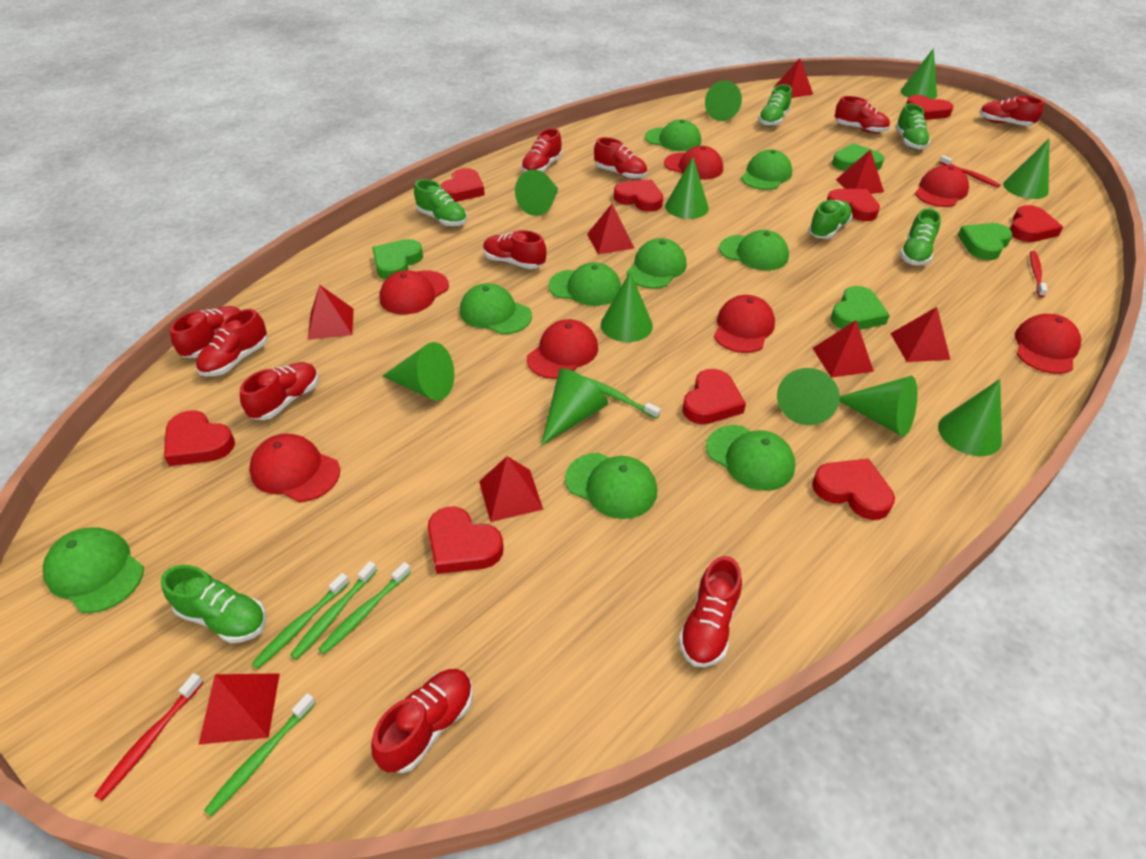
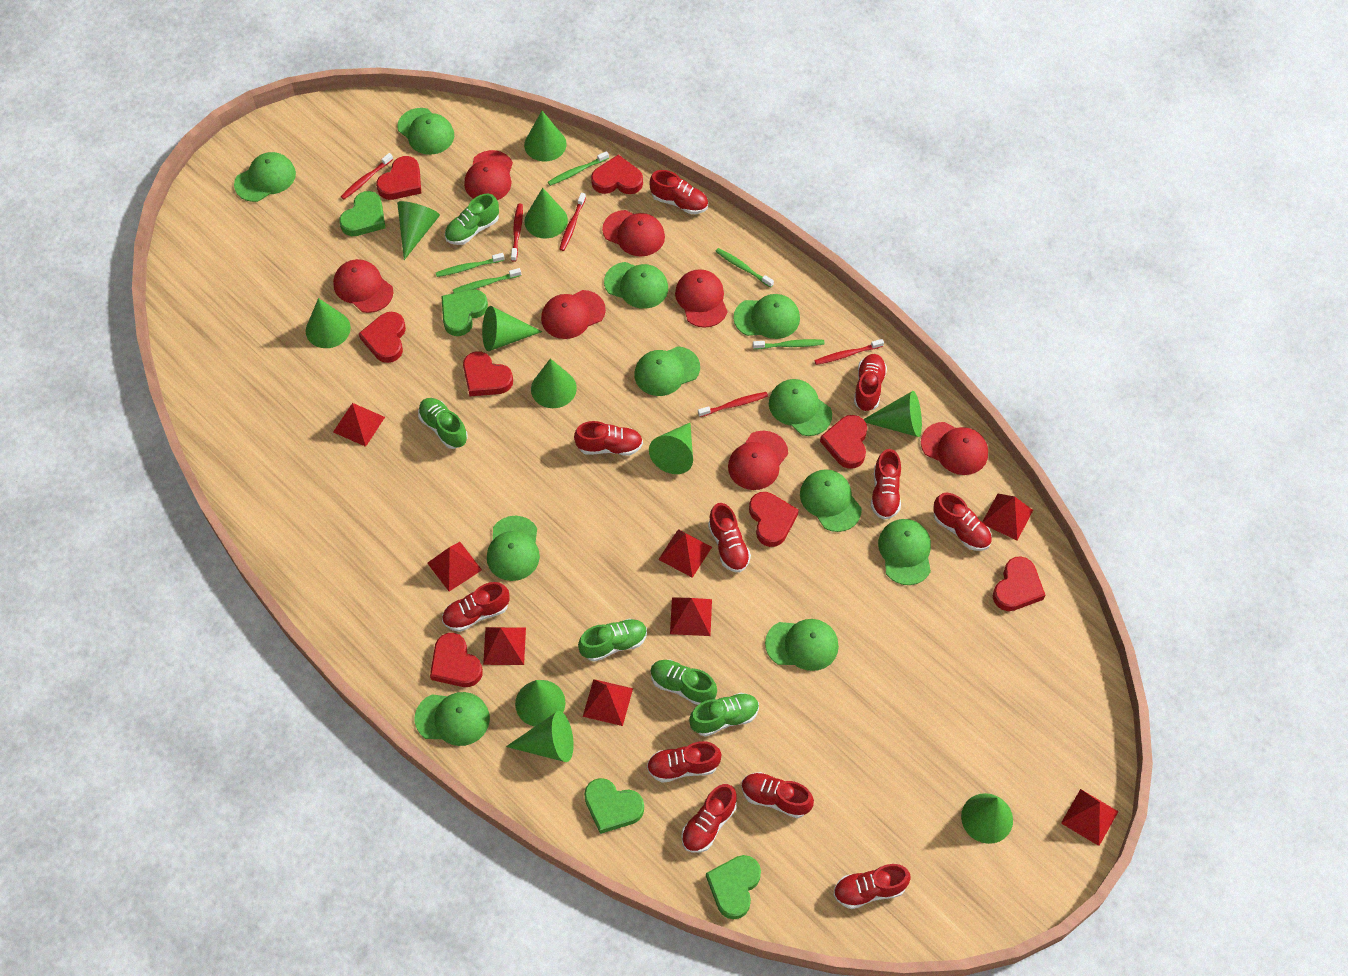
green cap: 9 -> 11
green shoe: 6 -> 5
red heart: 9 -> 8
red shoe: 10 -> 11
red toothbrush: 3 -> 5

